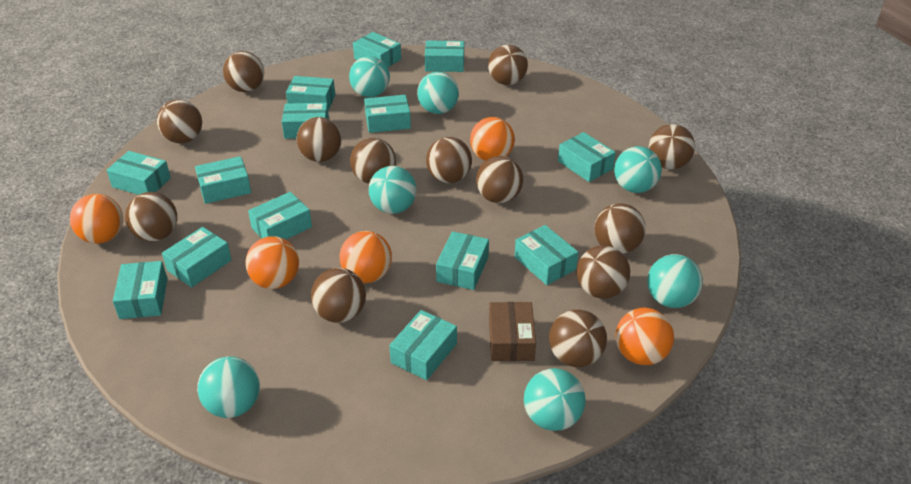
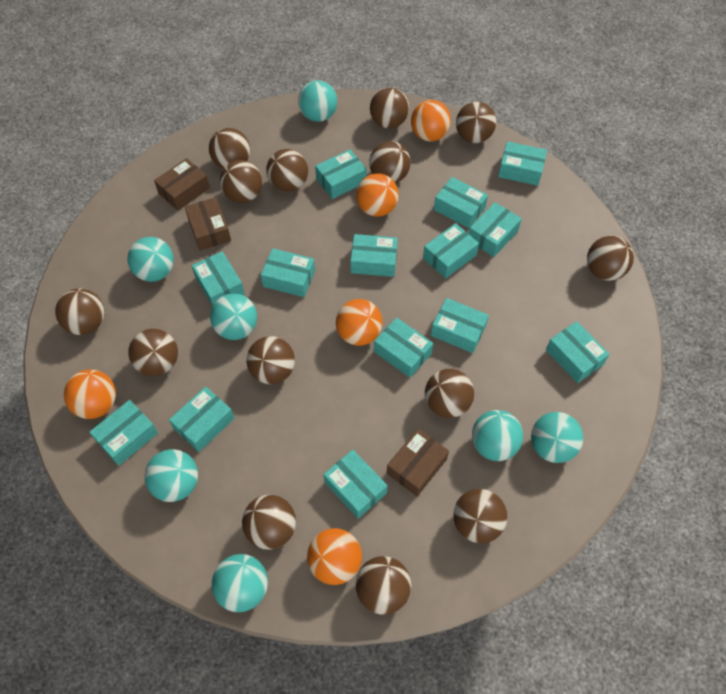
brown ball: 13 -> 14
brown box: 1 -> 3

